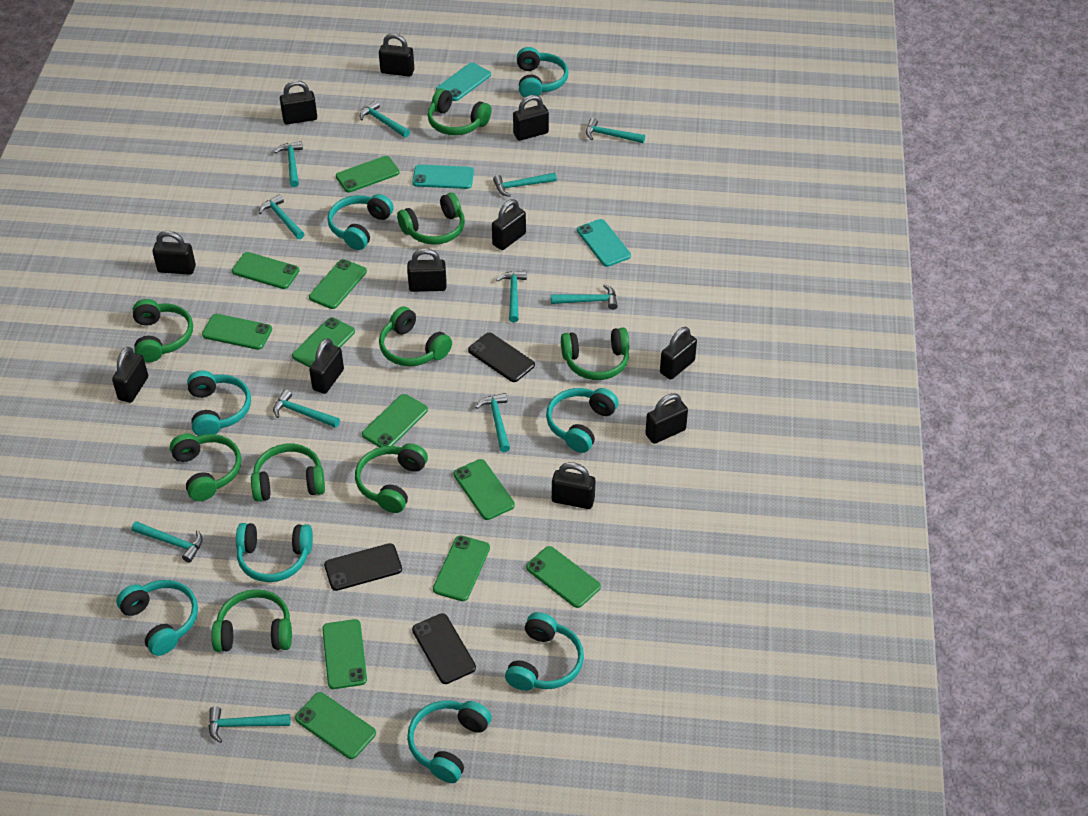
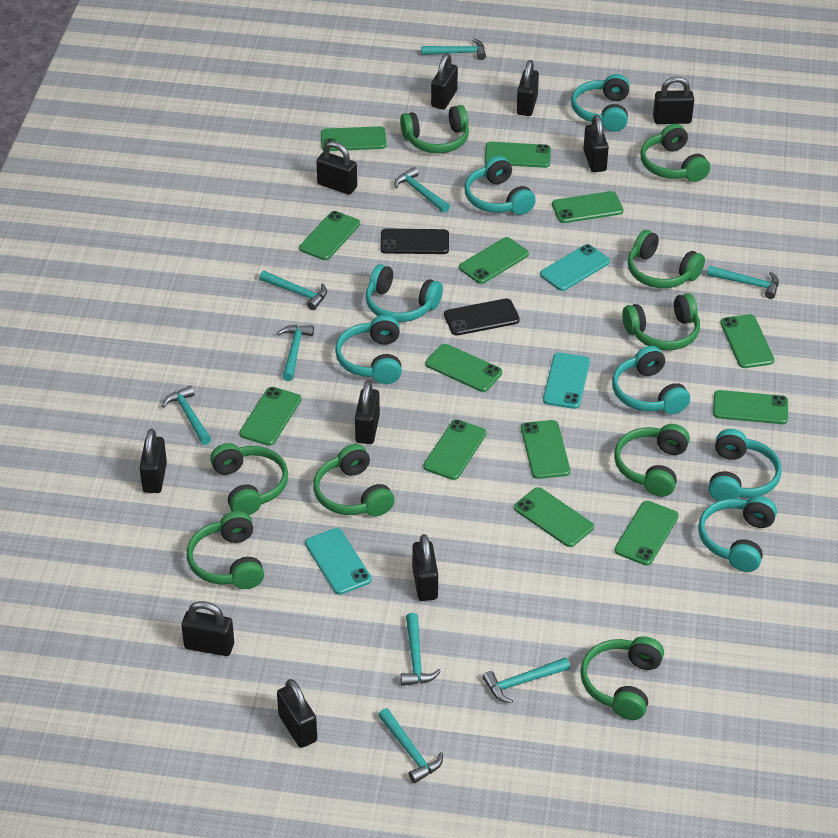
black padlock: 11 -> 10
black phone: 3 -> 2
green phone: 11 -> 13
turquoise hammer: 11 -> 9
turquoise headphones: 8 -> 7

